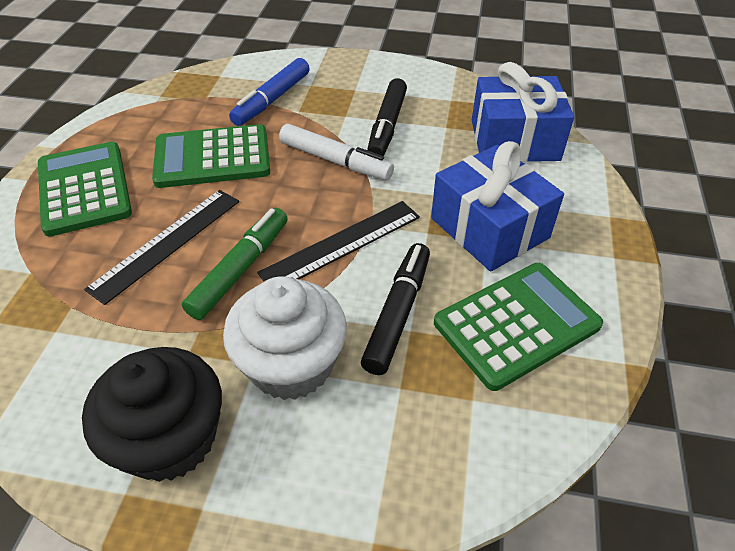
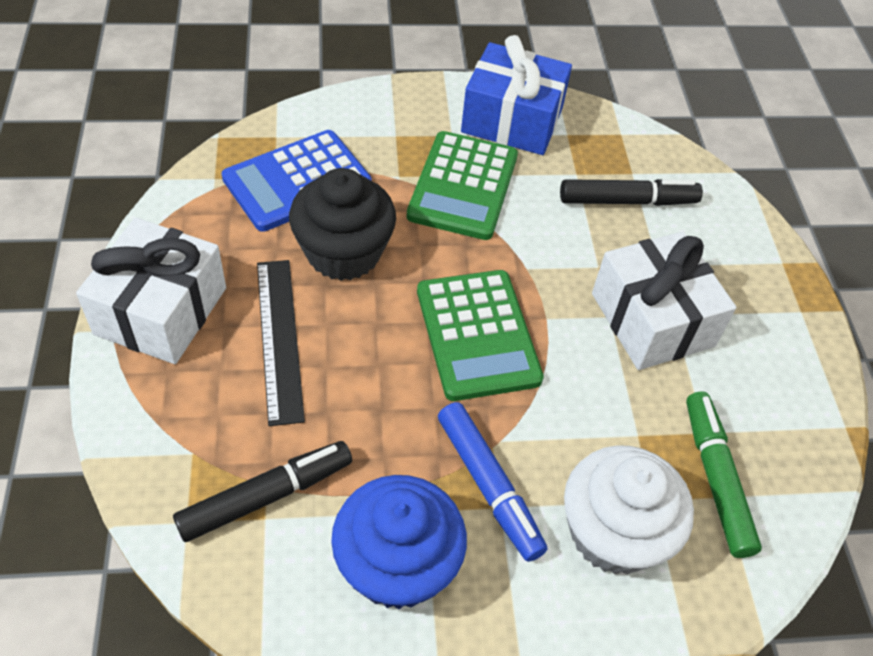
black ruler: 2 -> 1
blue calculator: 0 -> 1
blue cupcake: 0 -> 1
blue gift: 2 -> 1
green calculator: 3 -> 2
white gift: 0 -> 2
white marker: 1 -> 0

